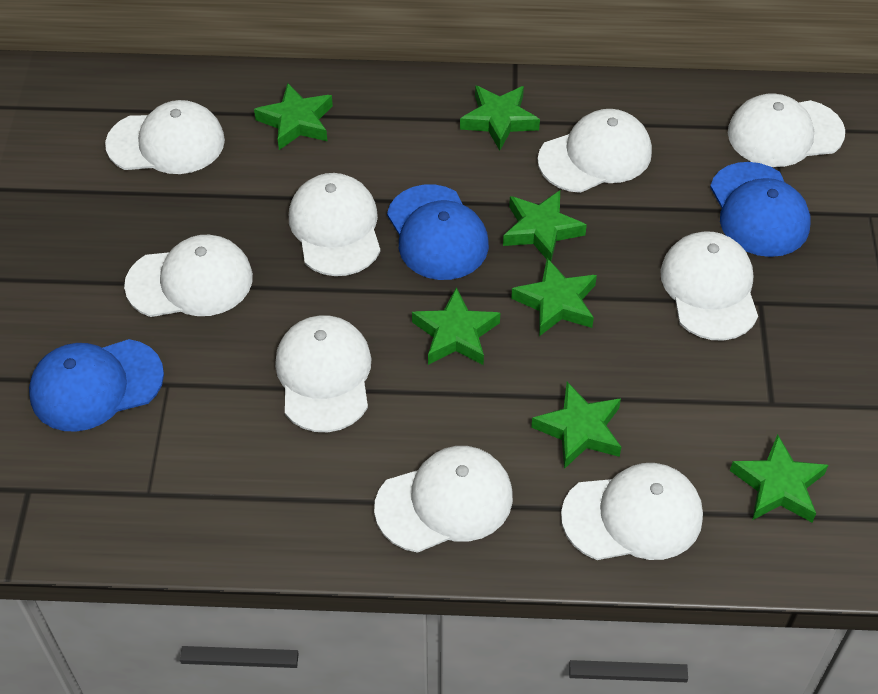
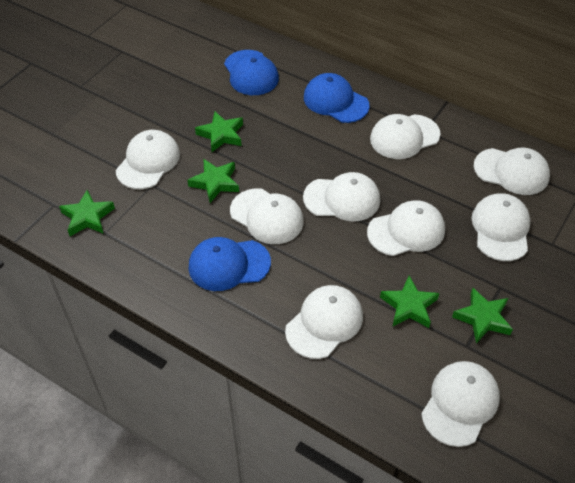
green star: 7 -> 5

